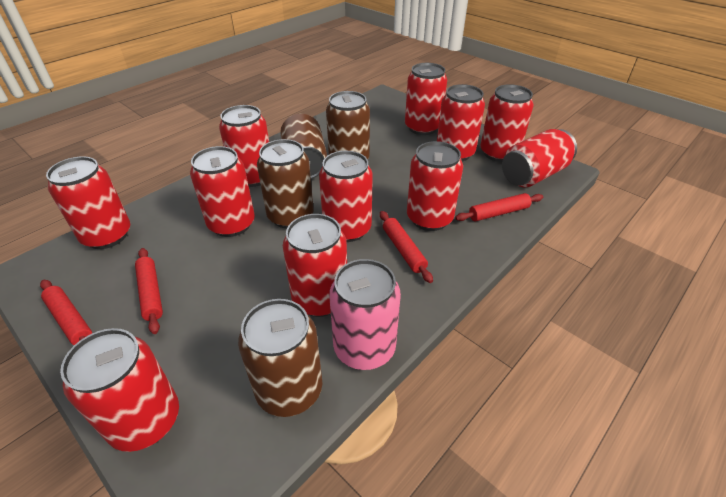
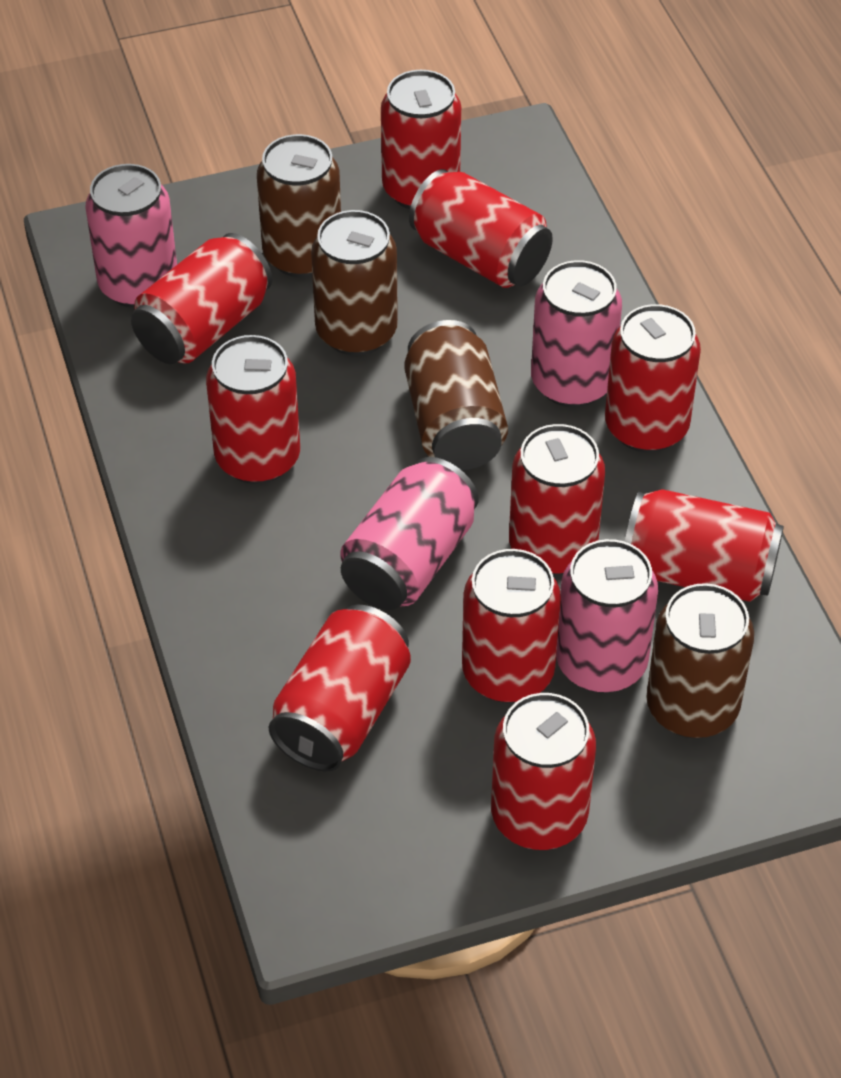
pink can: 1 -> 4
red can: 11 -> 10
red rolling pin: 4 -> 0

